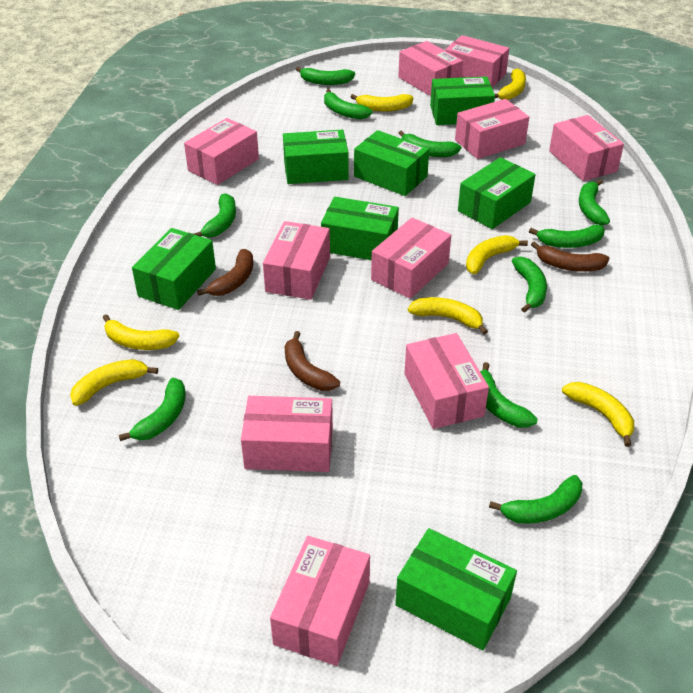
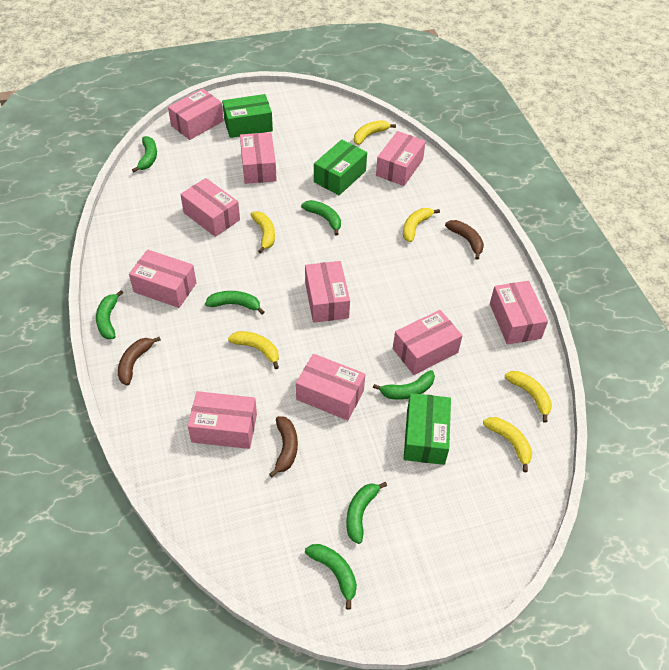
green banana: 10 -> 7
green box: 7 -> 3
yellow banana: 7 -> 6

